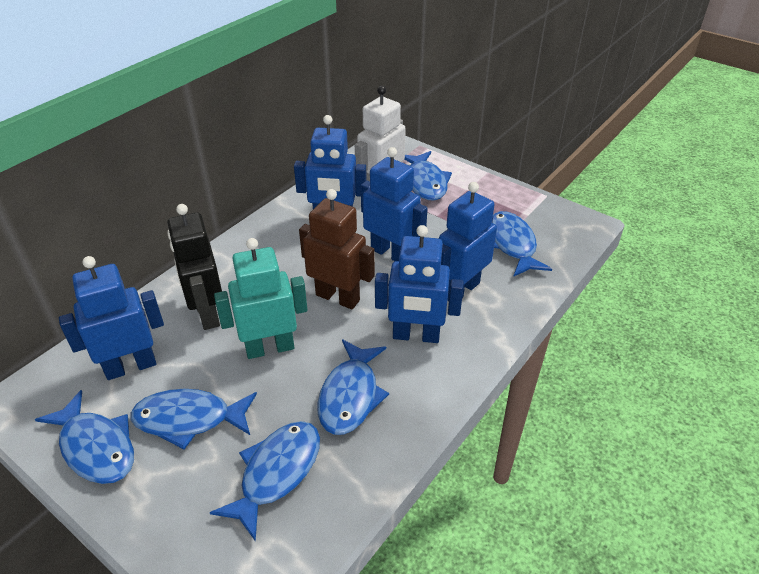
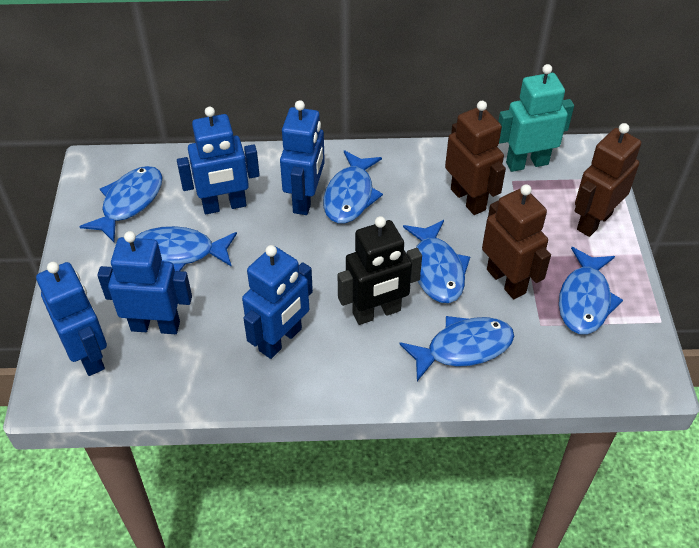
brown robot: 1 -> 3
white robot: 1 -> 0

